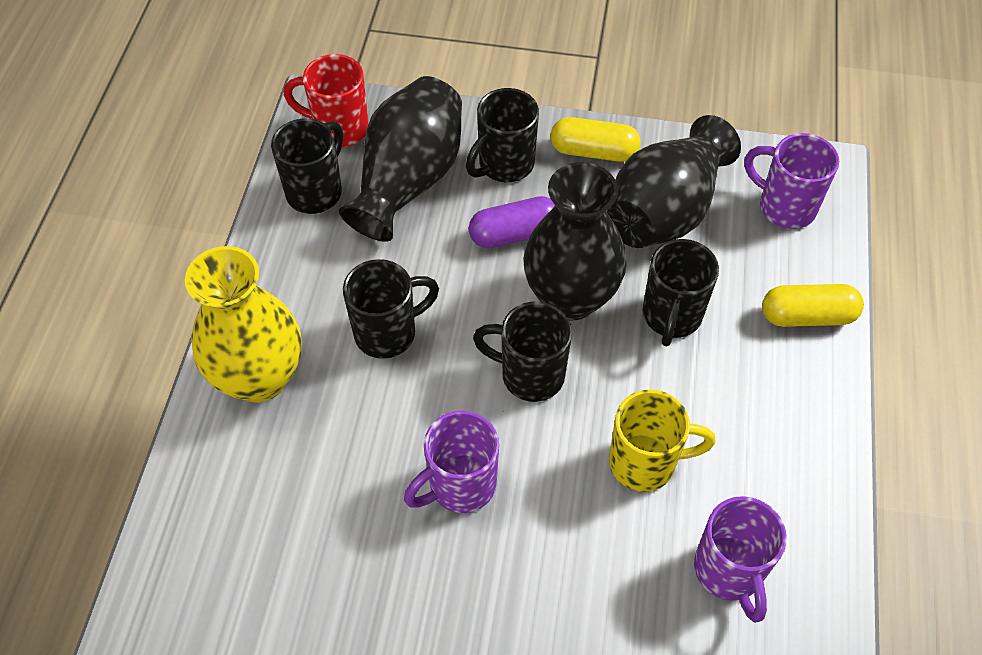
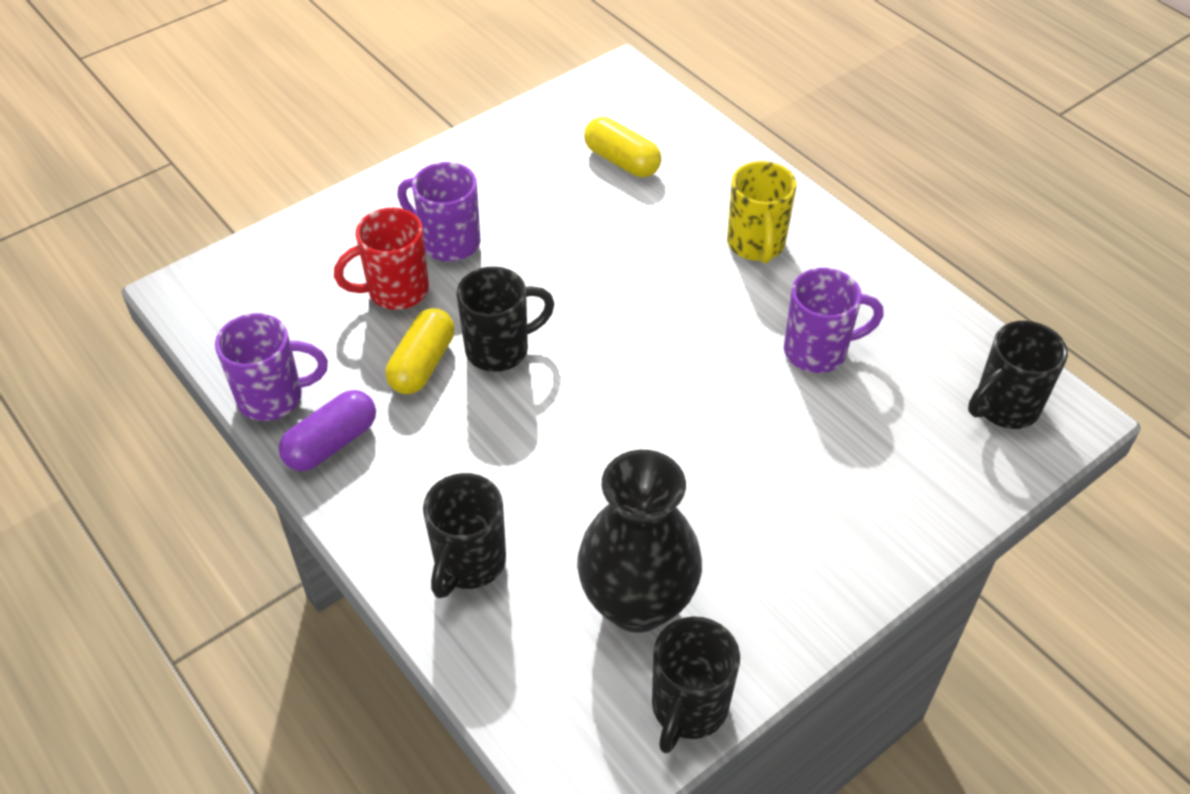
black mug: 5 -> 4
black vase: 3 -> 1
yellow vase: 1 -> 0

